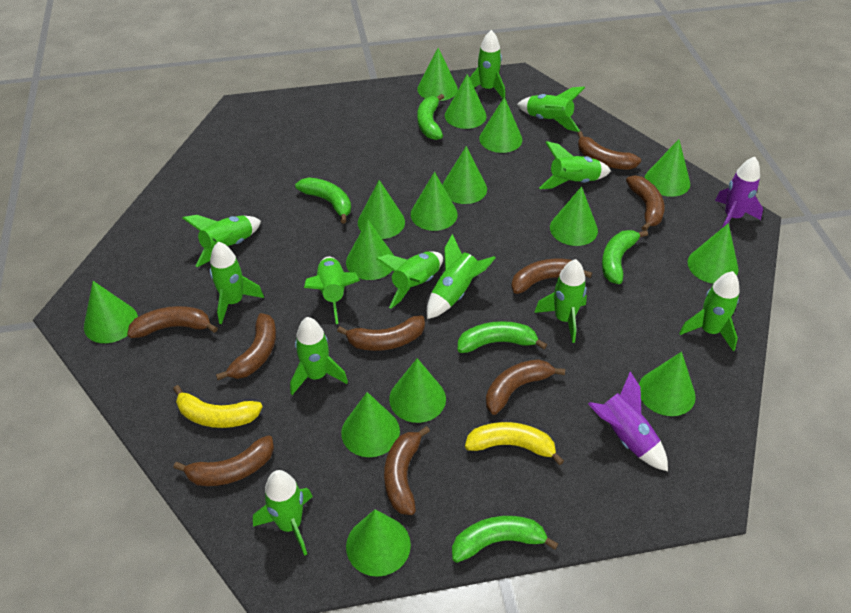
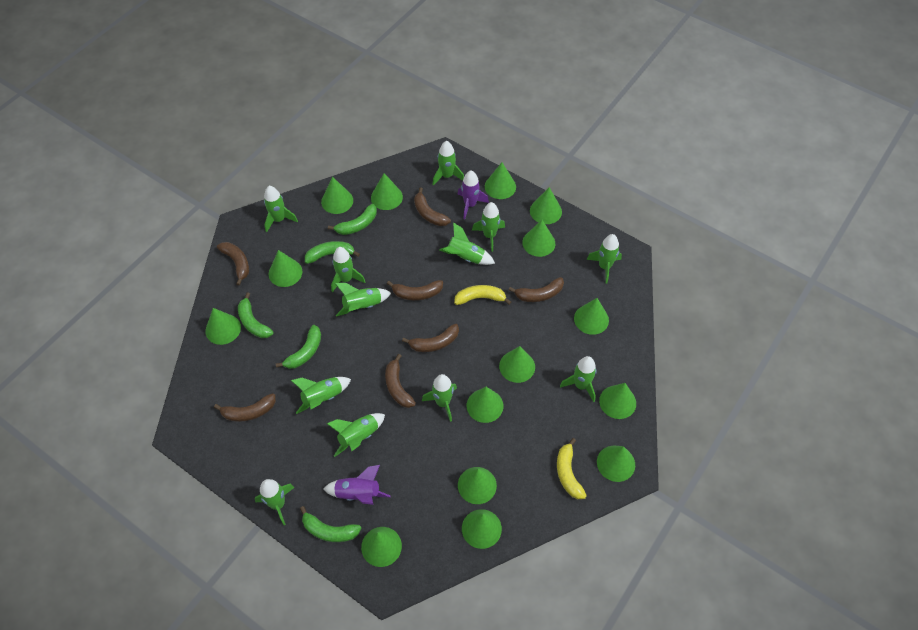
brown banana: 9 -> 7

